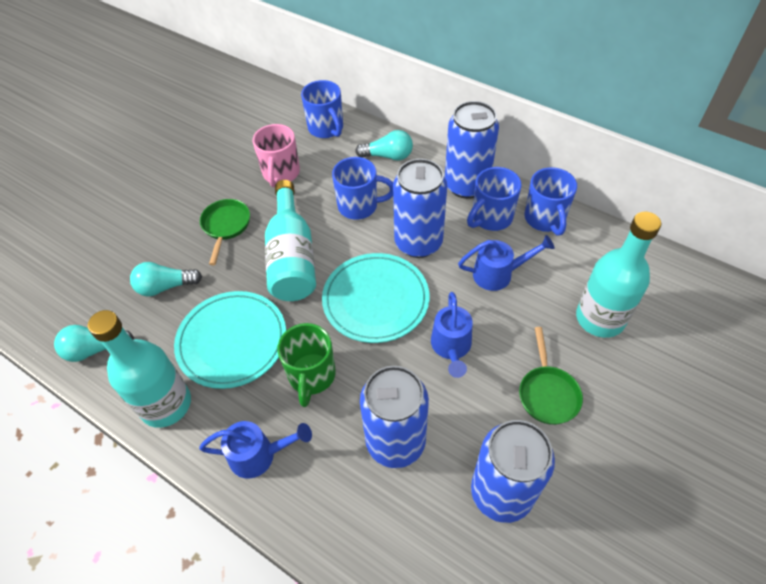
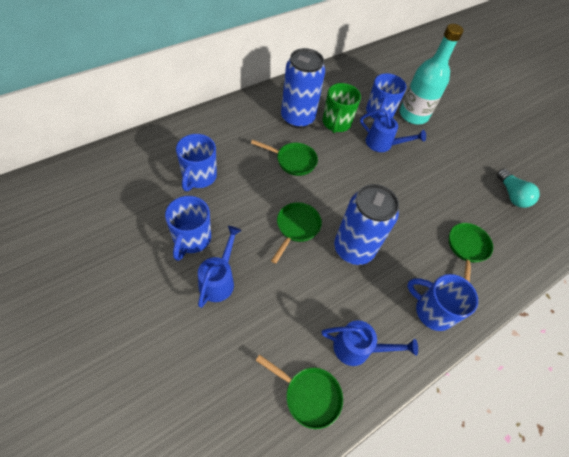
blue can: 4 -> 2
green pan: 2 -> 4
pink mug: 1 -> 0
turquoise bottle: 3 -> 1
turquoise light bulb: 3 -> 1
turquoise plate: 2 -> 0

